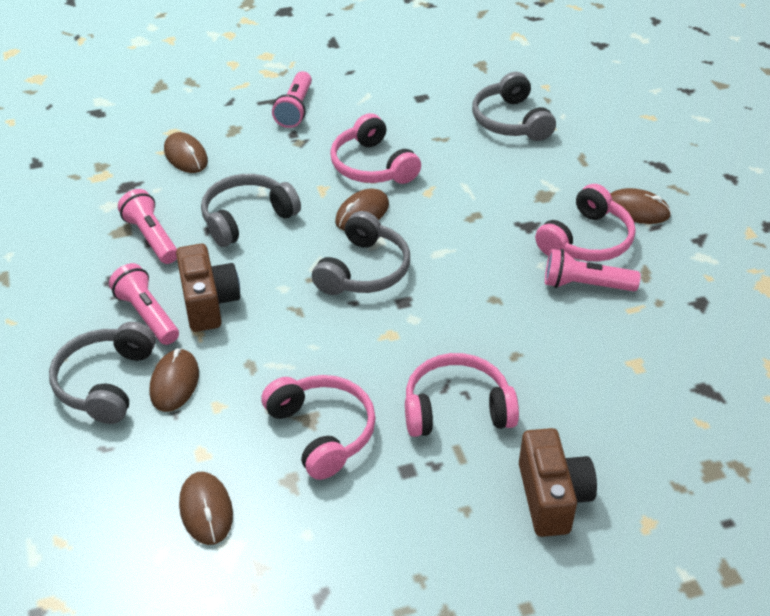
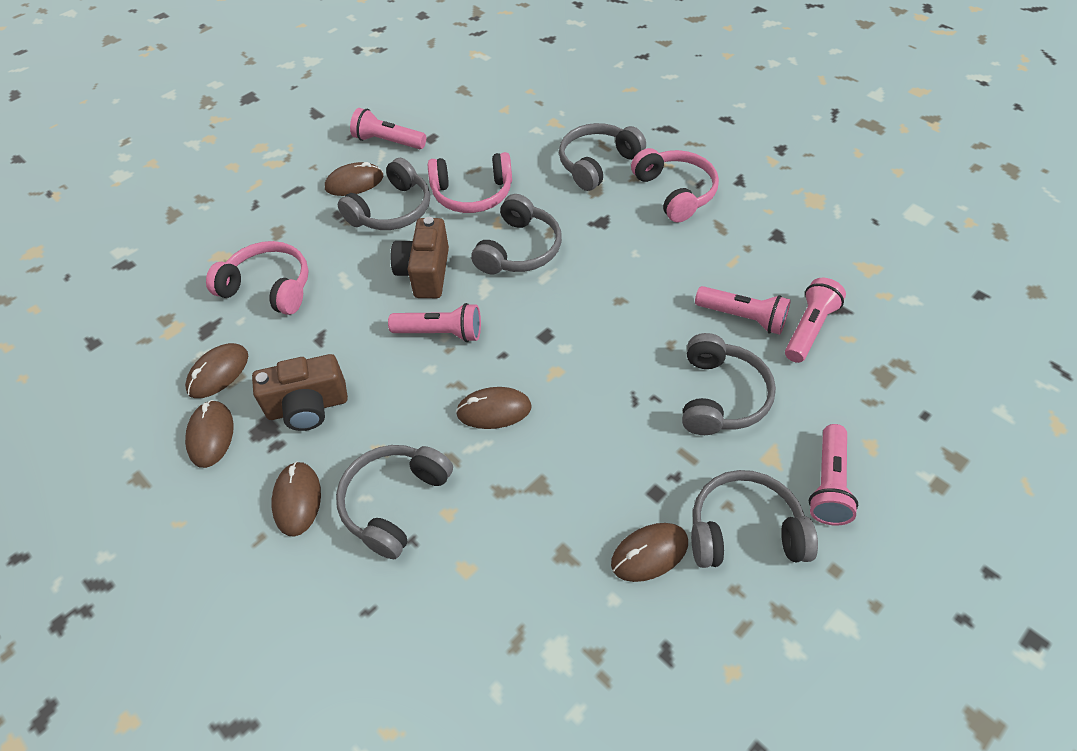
brown mouse: 5 -> 6
grey headphones: 4 -> 6
pink flashlight: 4 -> 5
pink headphones: 4 -> 3

